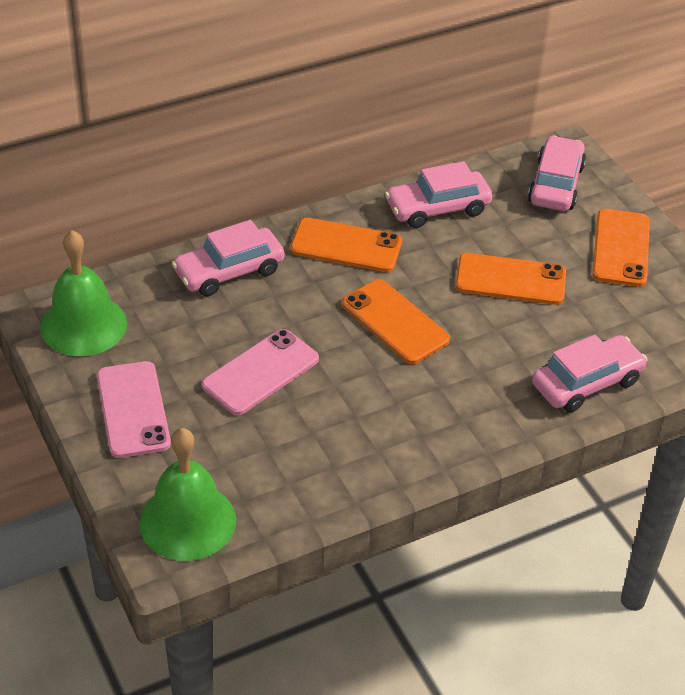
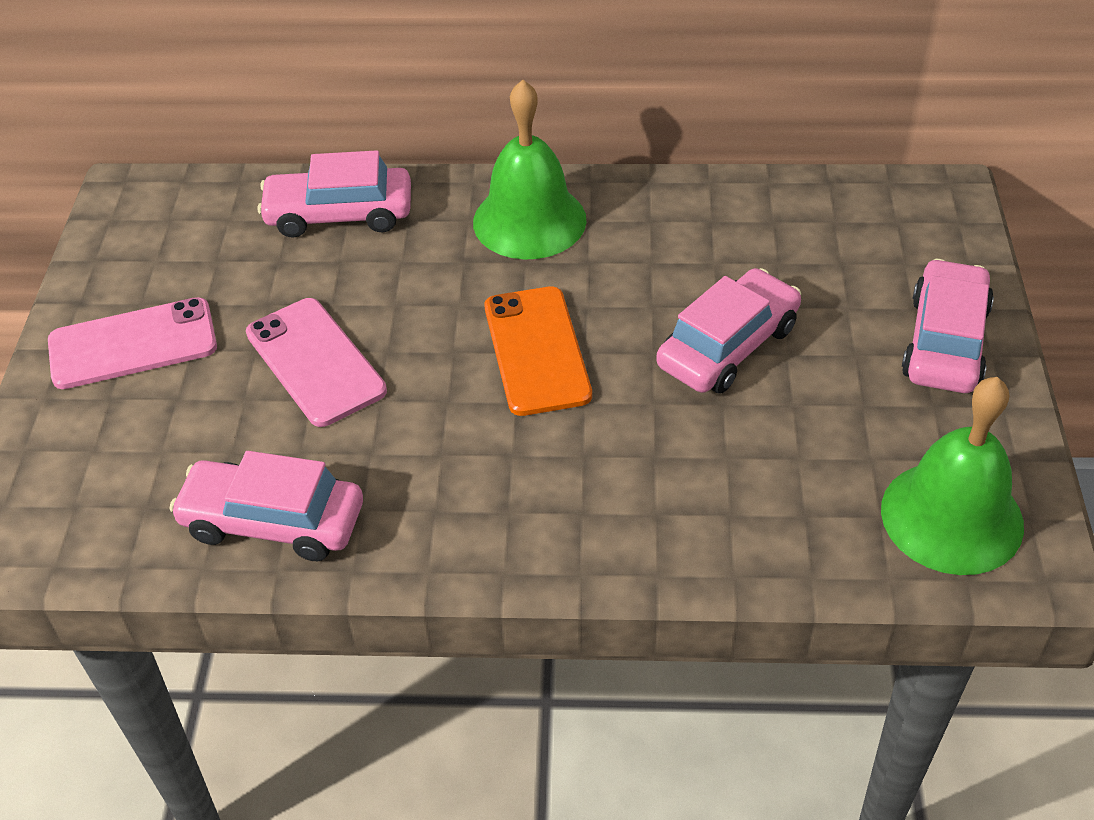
orange phone: 4 -> 1

